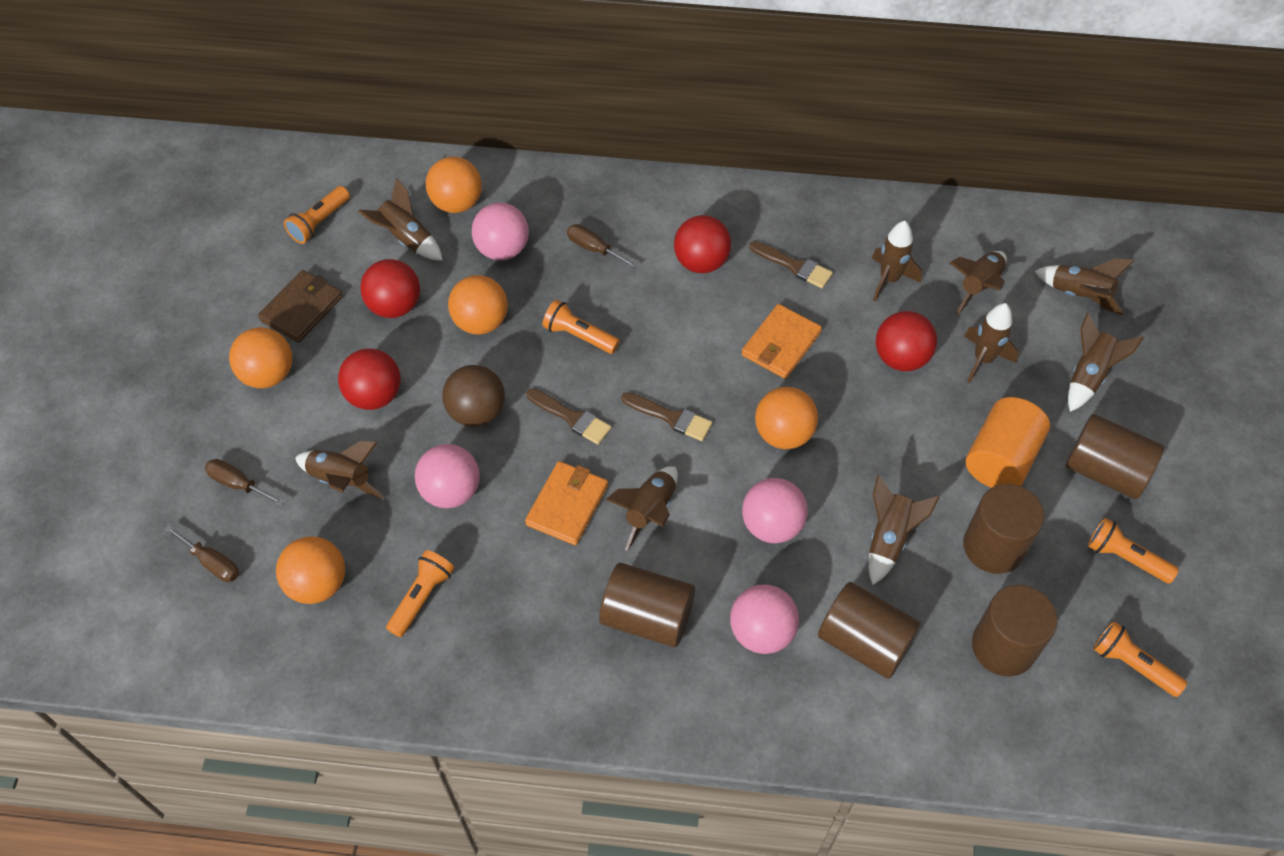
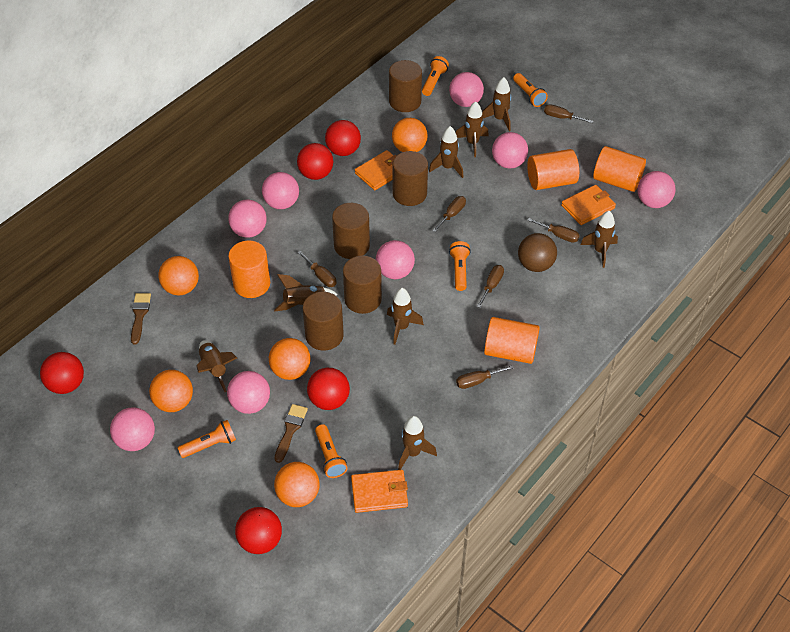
brown brush: 3 -> 2
brown rocket: 9 -> 8
brown screwdriver: 3 -> 6
brown wallet: 1 -> 0
orange cylinder: 1 -> 4
orange wallet: 2 -> 3
pink ball: 4 -> 8
red ball: 4 -> 5

